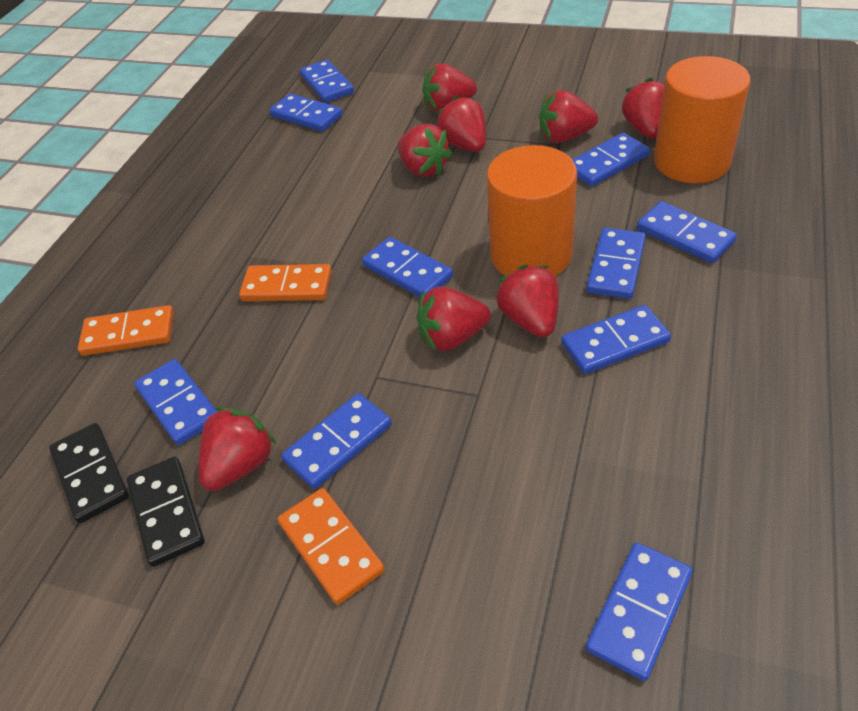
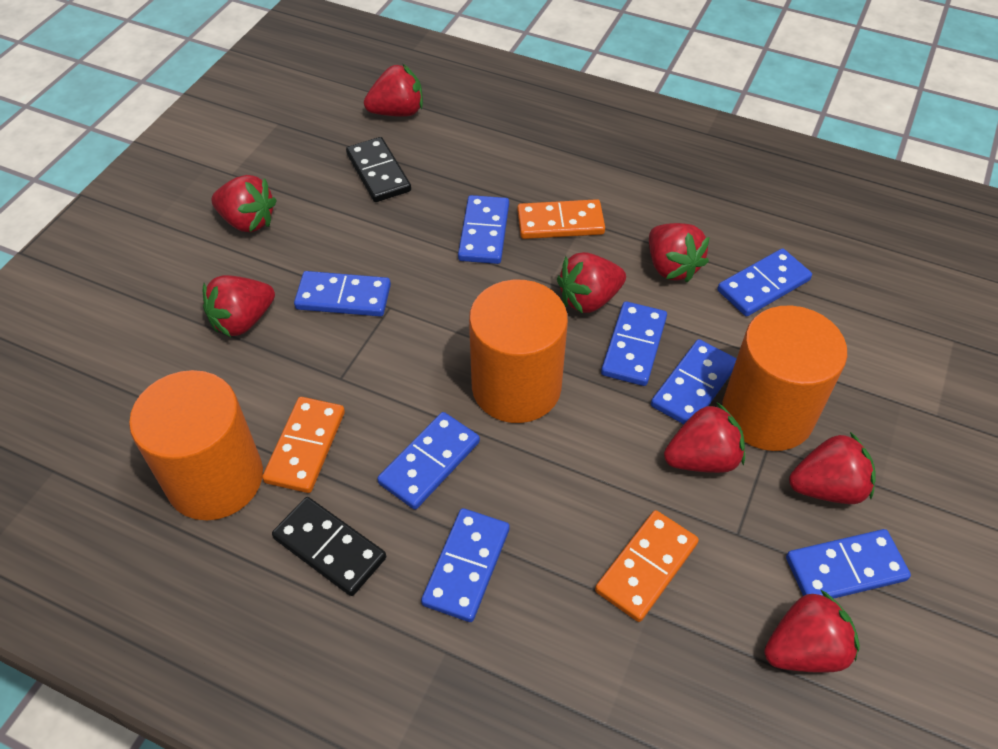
blue domino: 10 -> 8
orange cylinder: 2 -> 3

